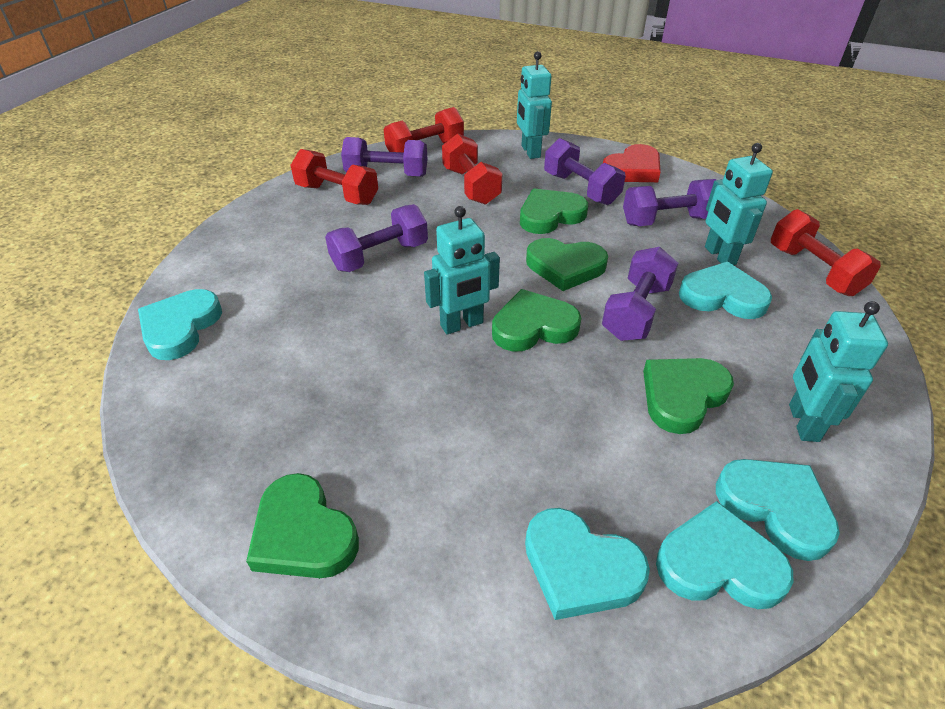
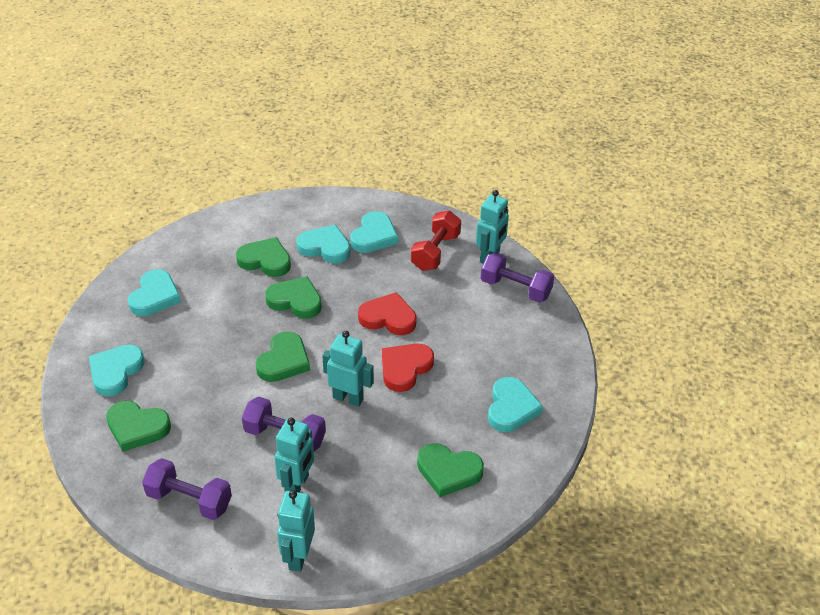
purple dumbbell: 5 -> 3
red dumbbell: 4 -> 1
red heart: 1 -> 2

